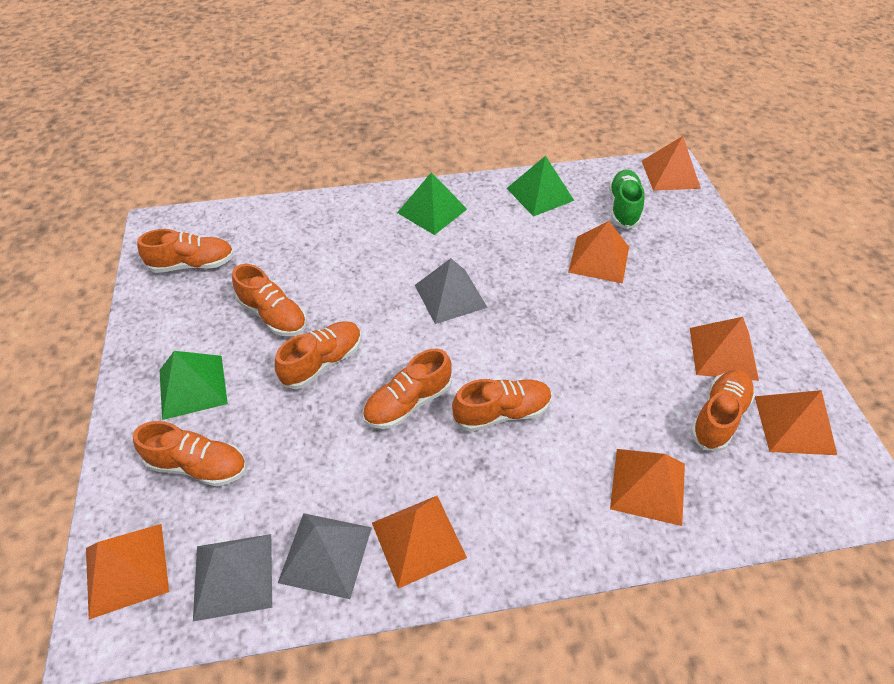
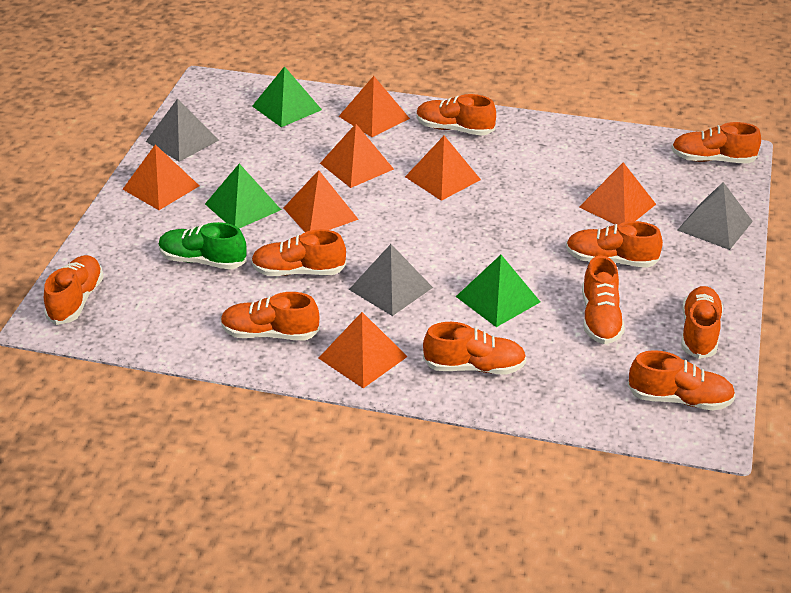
orange shoe: 7 -> 10

